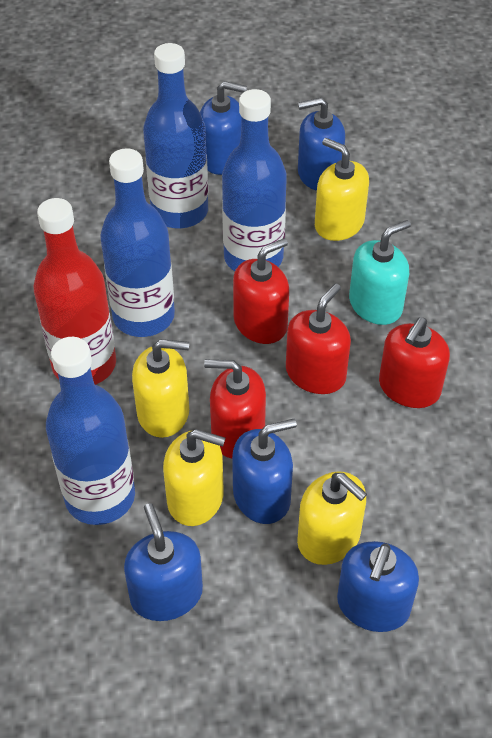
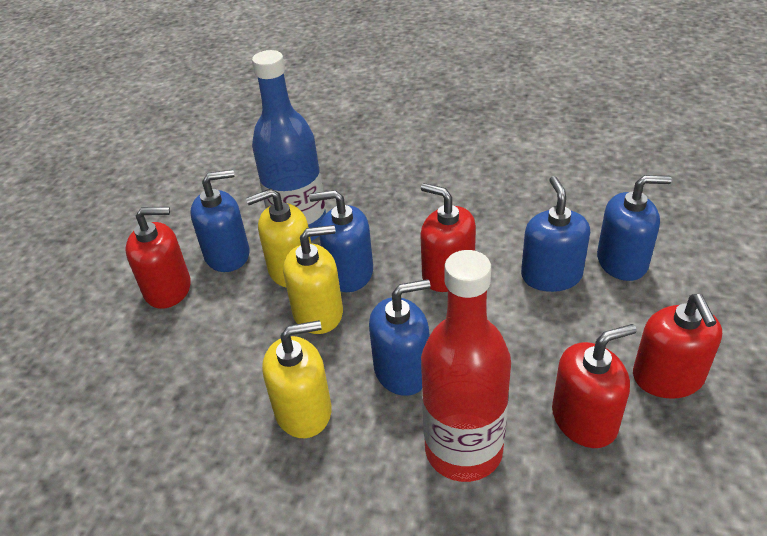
blue bottle: 4 -> 1
turquoise soap dispenser: 1 -> 0
yellow soap dispenser: 4 -> 3

